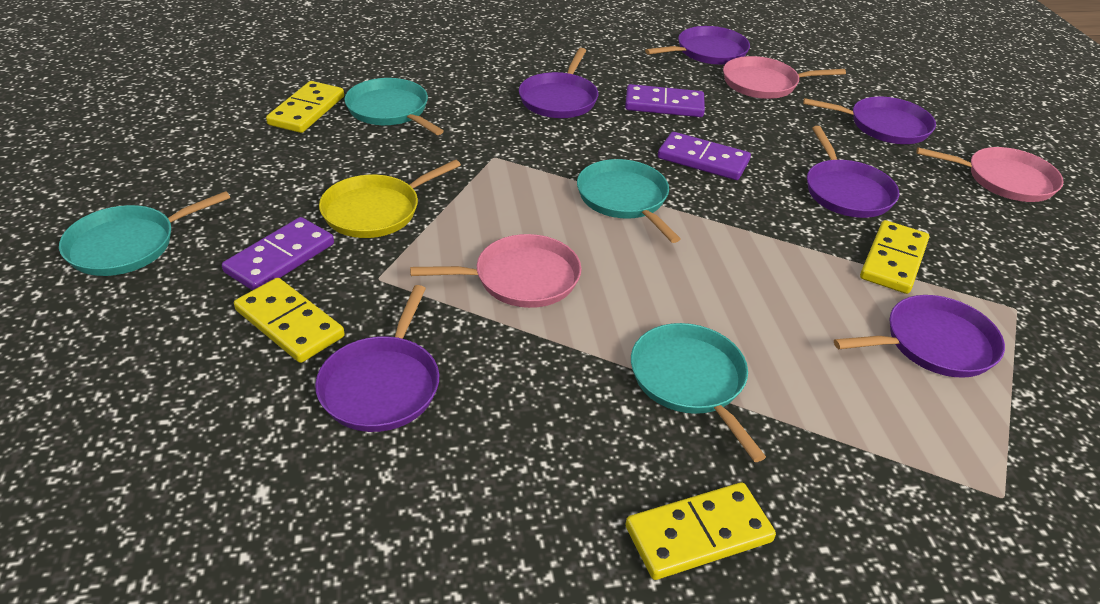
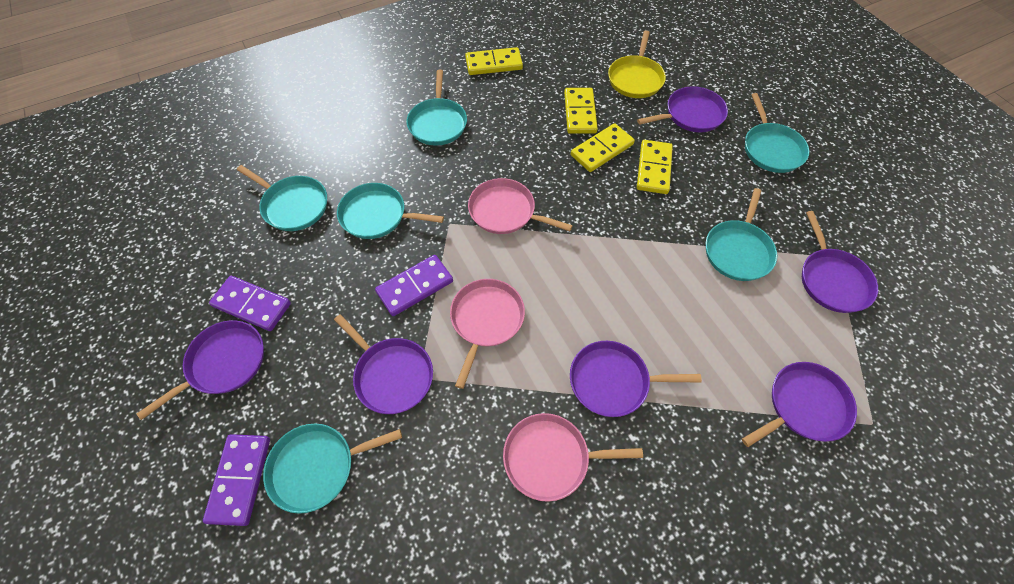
turquoise pan: 4 -> 6

